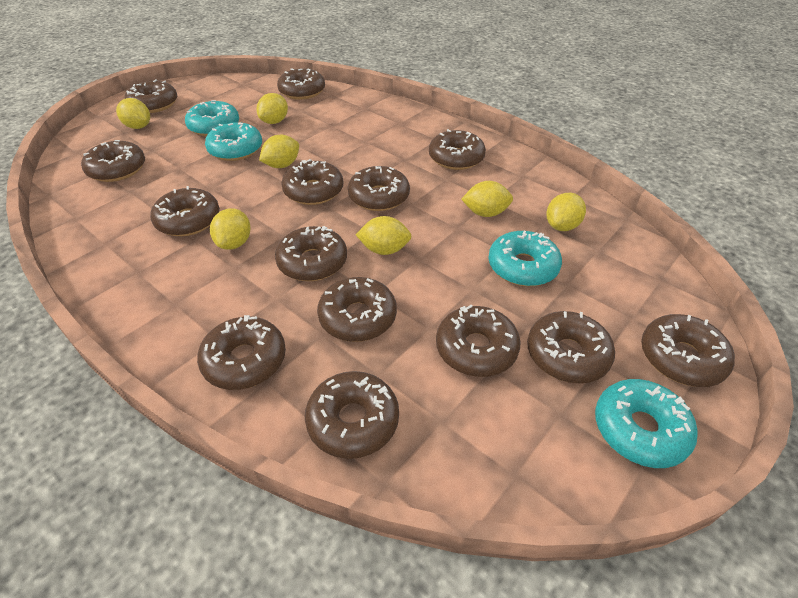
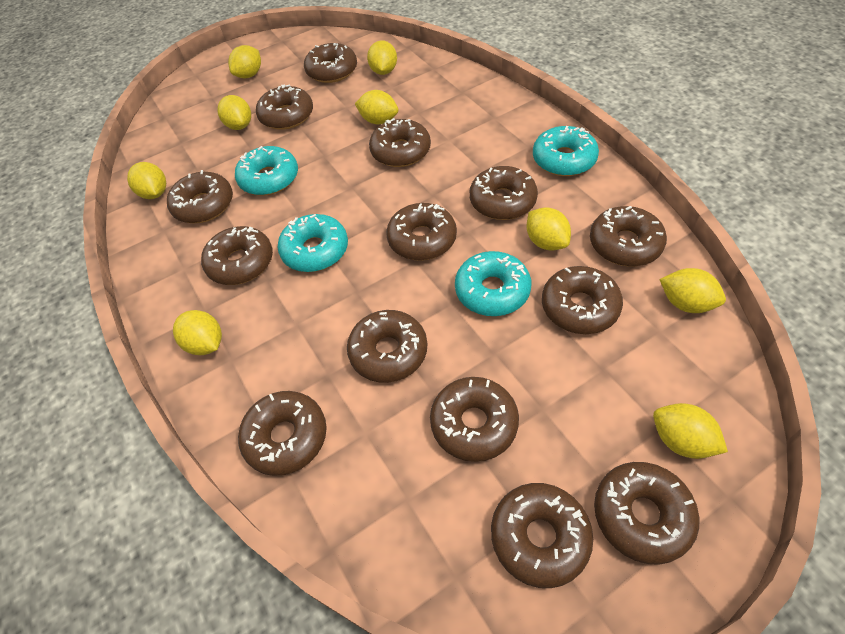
yellow lemon: 7 -> 9

